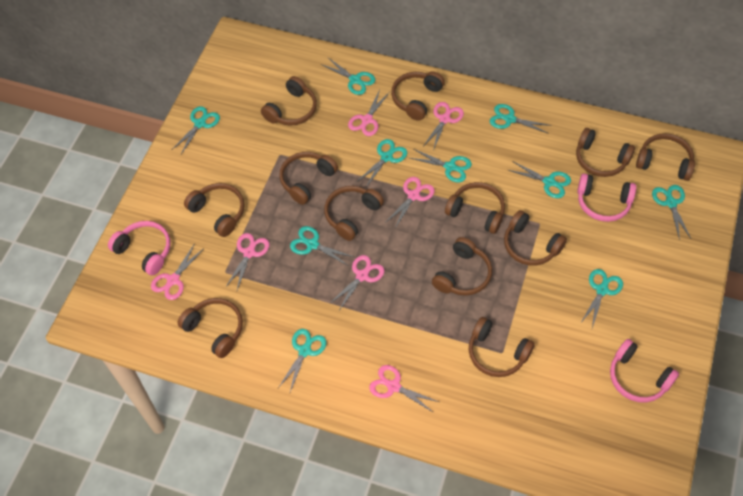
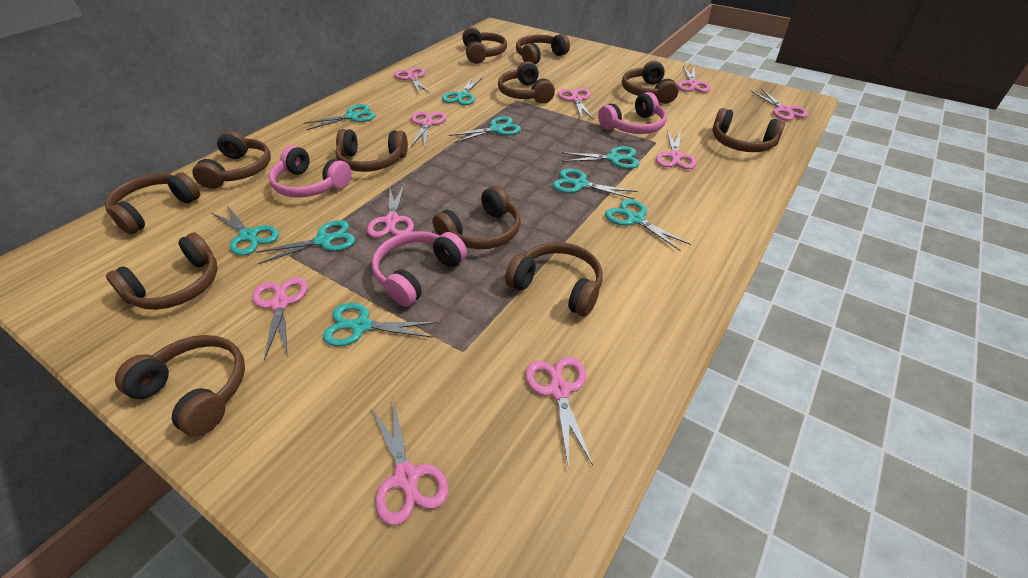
pink scissors: 7 -> 10
turquoise scissors: 10 -> 9

